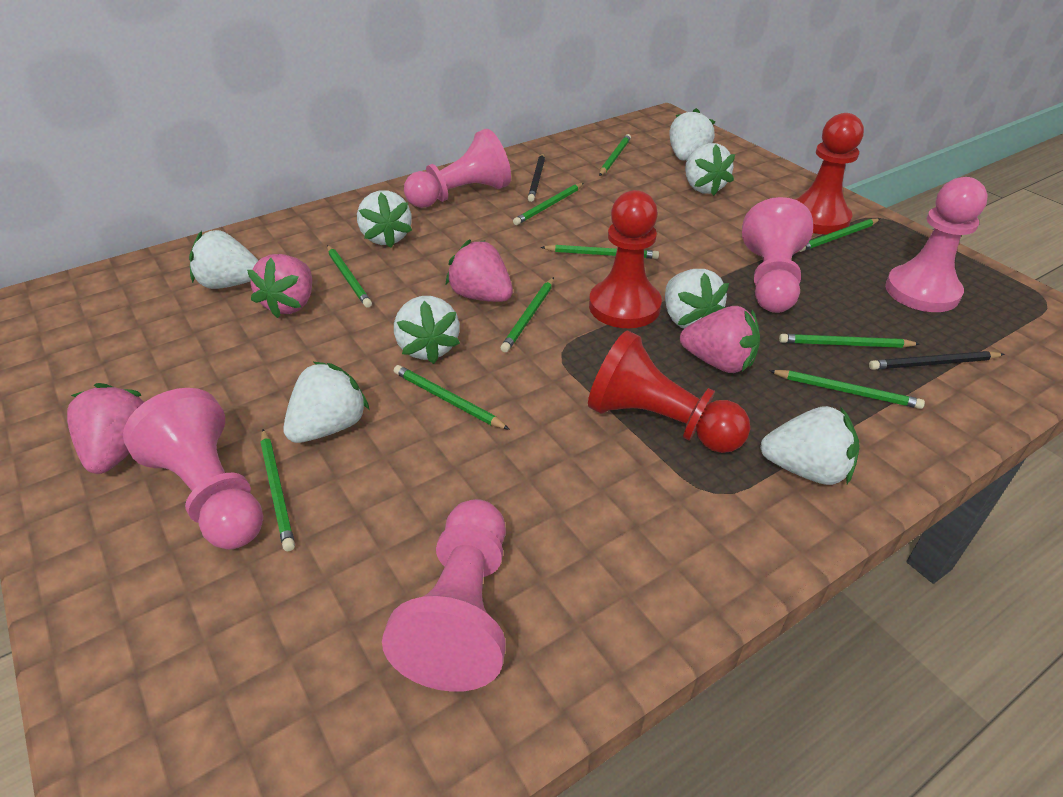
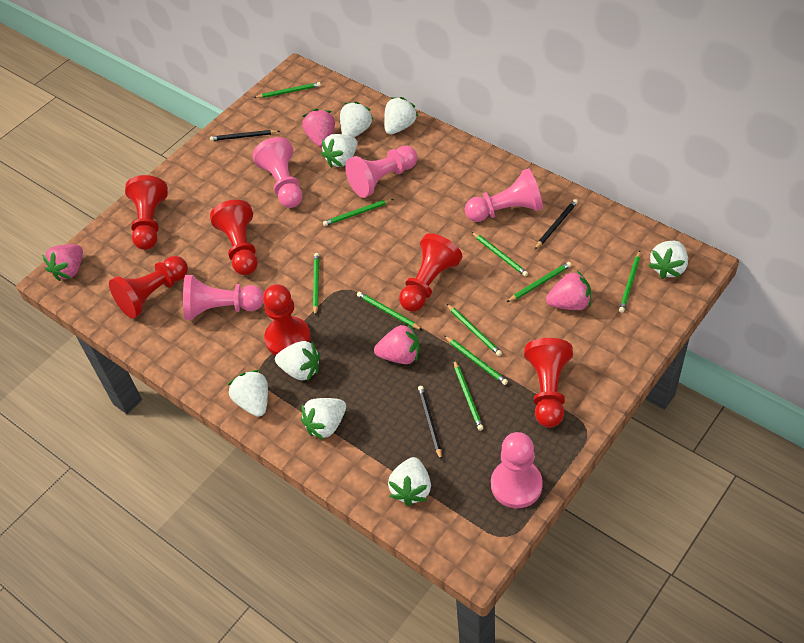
black pencil: 2 -> 3
red pawn: 3 -> 6

